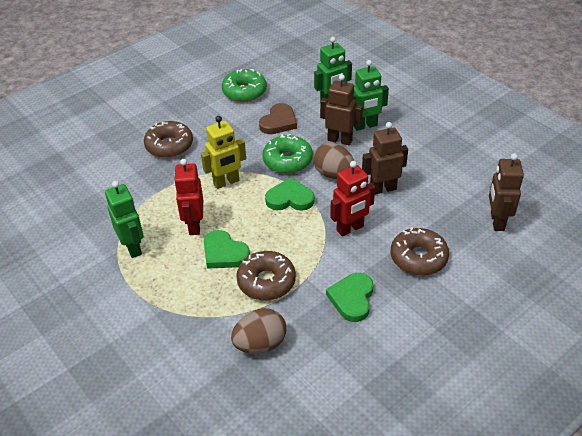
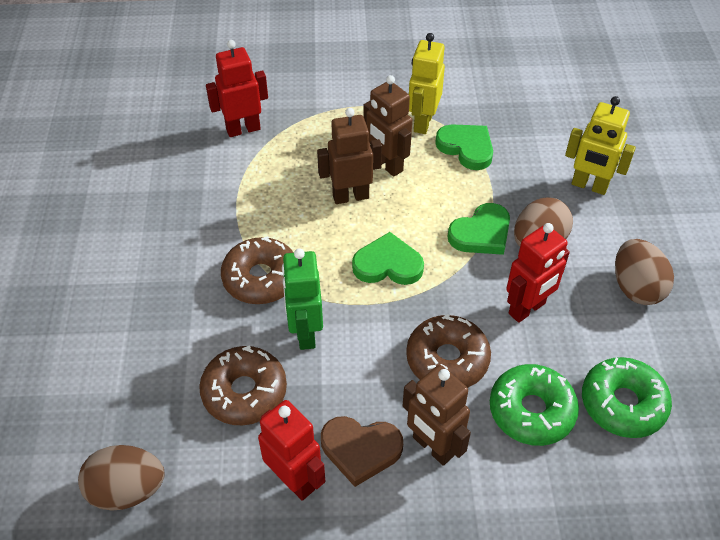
brown egg: 2 -> 3
green robot: 3 -> 1
red robot: 2 -> 3
yellow robot: 1 -> 2

